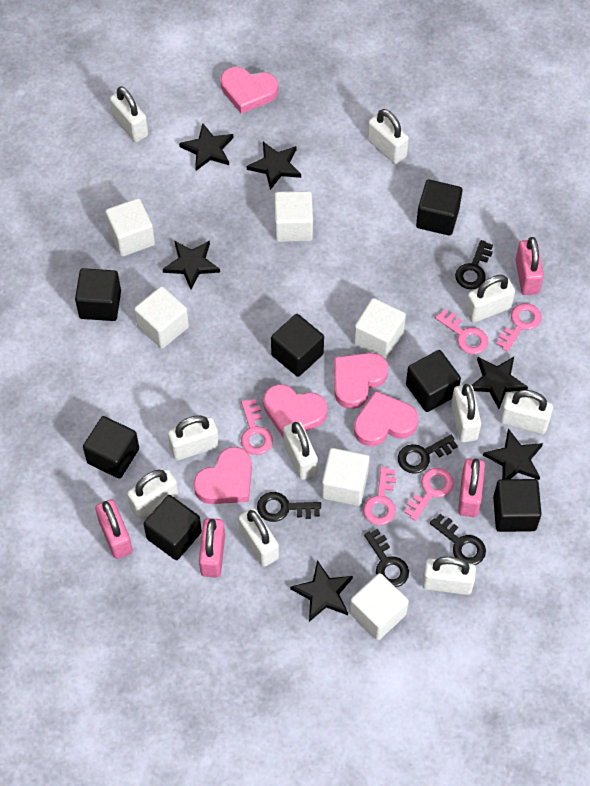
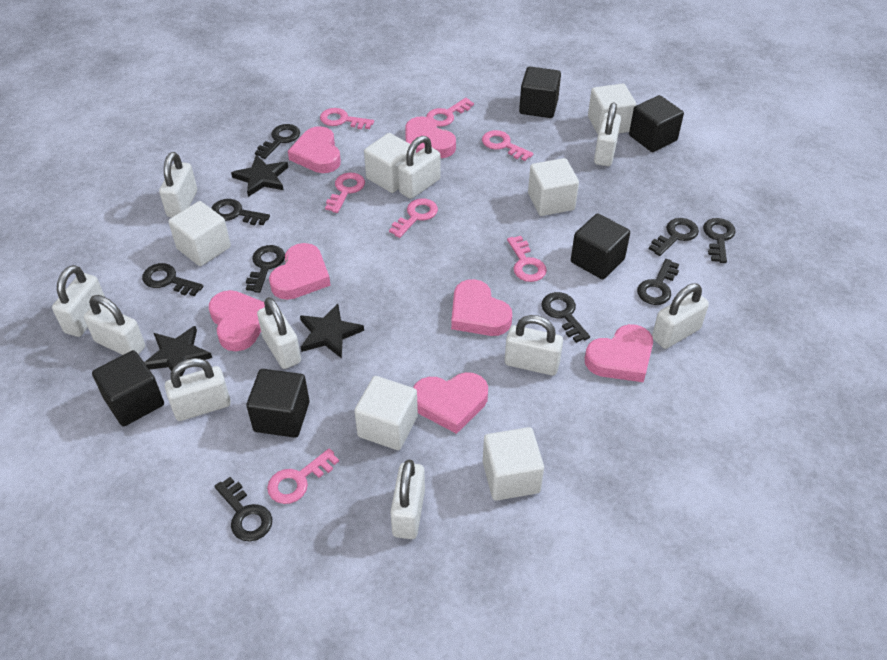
black cube: 7 -> 5
black key: 5 -> 9
black star: 6 -> 3
pink heart: 5 -> 7
pink key: 5 -> 7
pink padlock: 4 -> 0

